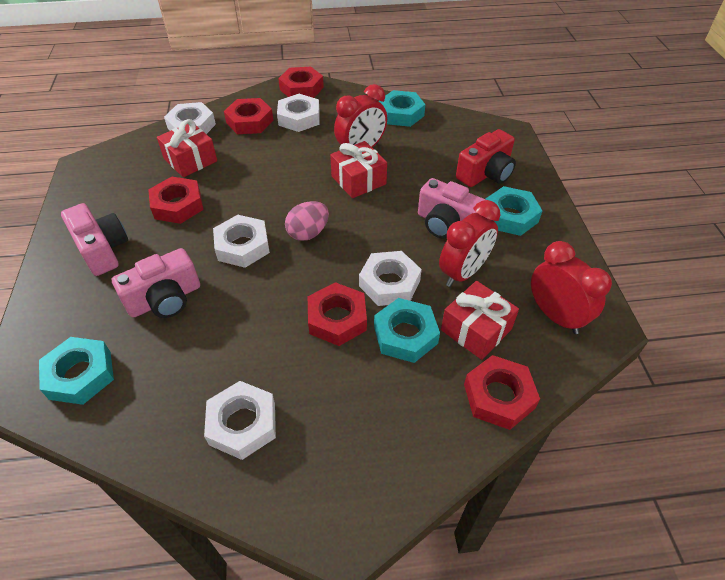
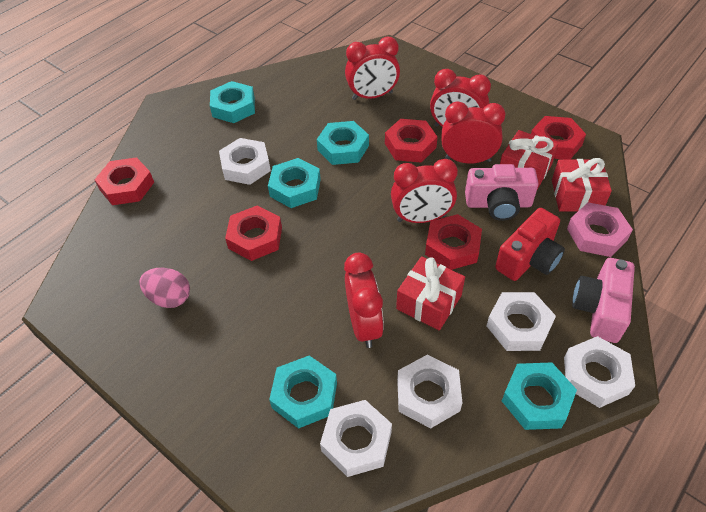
pink camera: 3 -> 2
pink nut: 0 -> 1
red clock: 3 -> 5
turquoise nut: 4 -> 5

